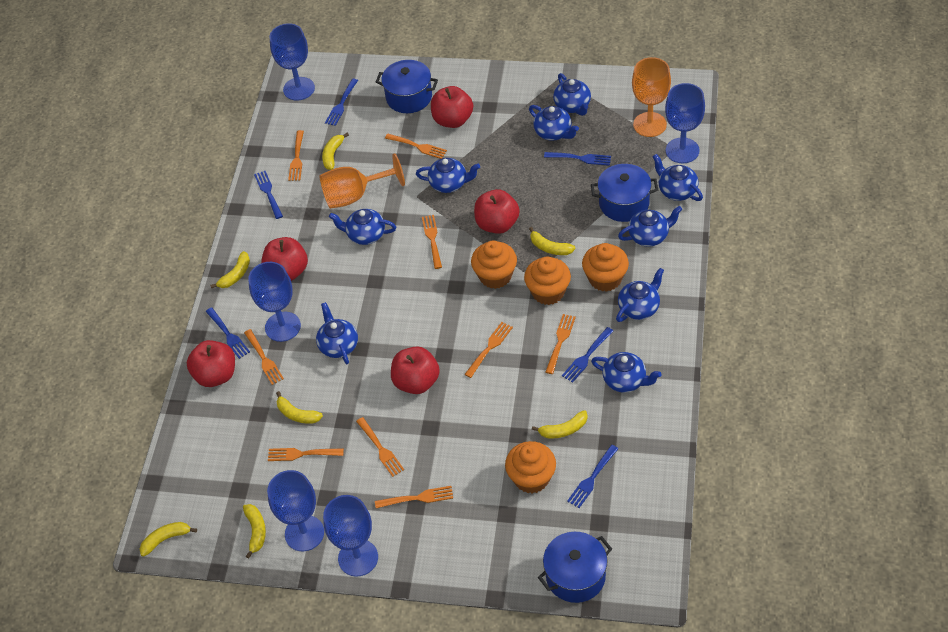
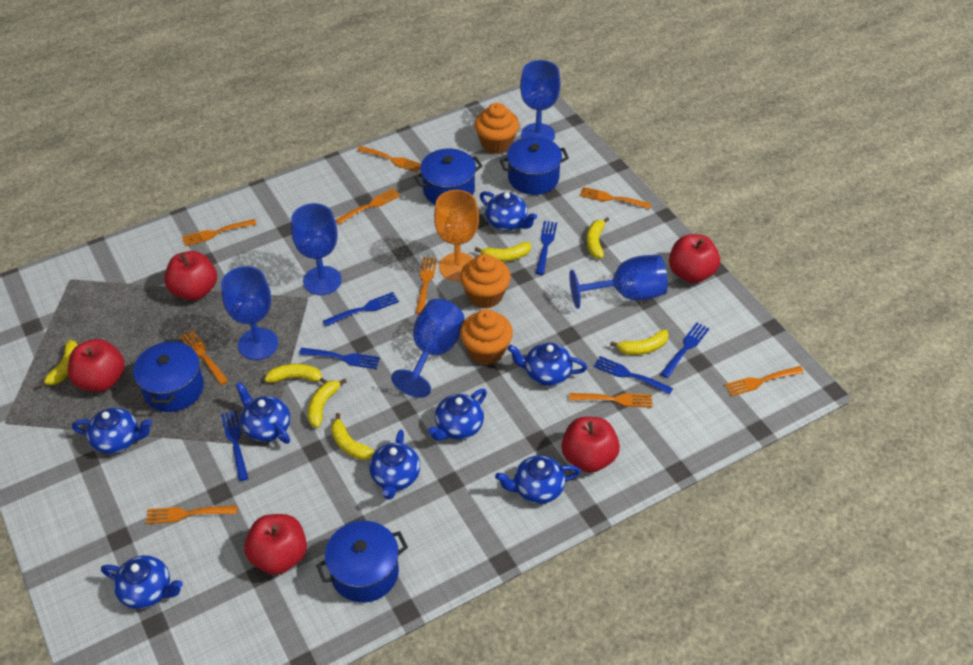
blue pot: 3 -> 4
blue teapot: 9 -> 8
orange cupcake: 4 -> 3
orange goblet: 2 -> 1

